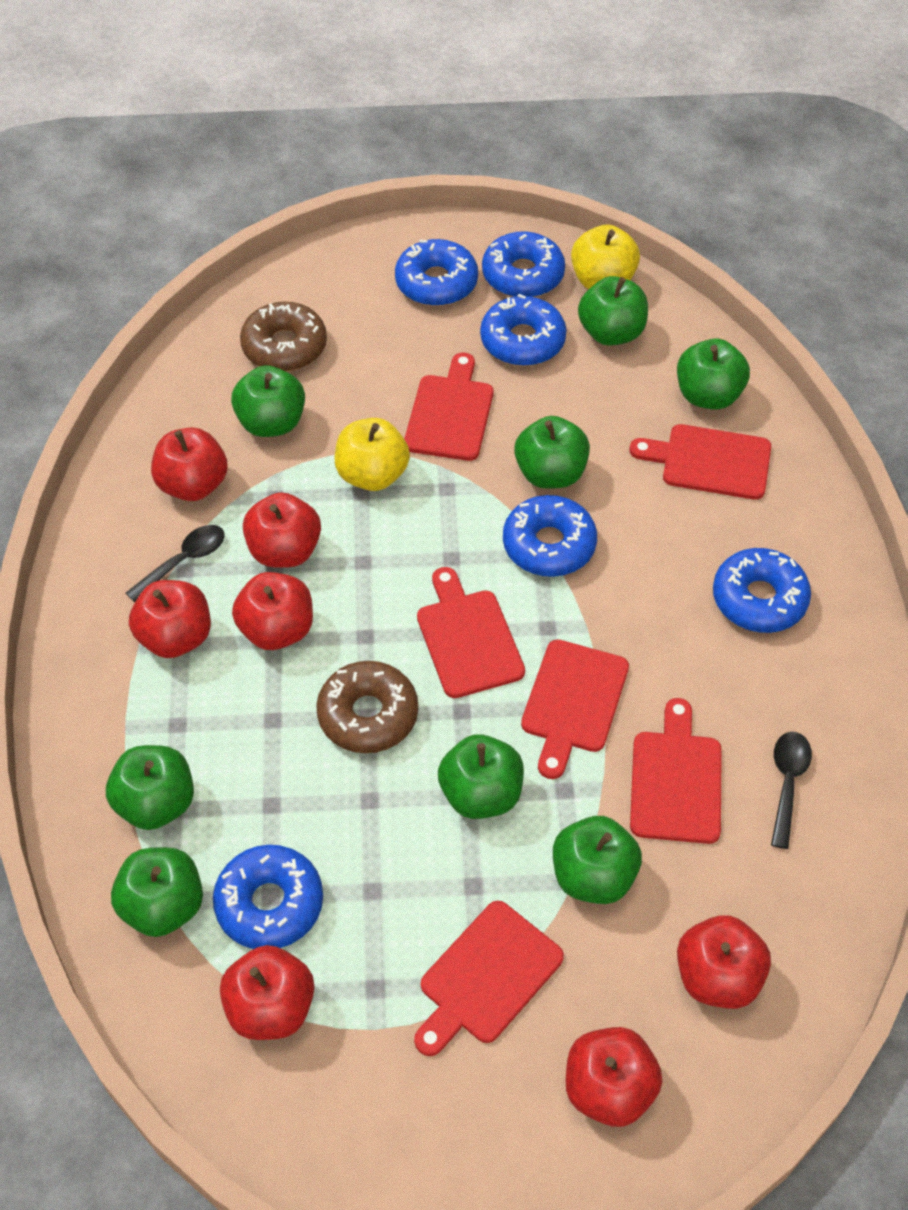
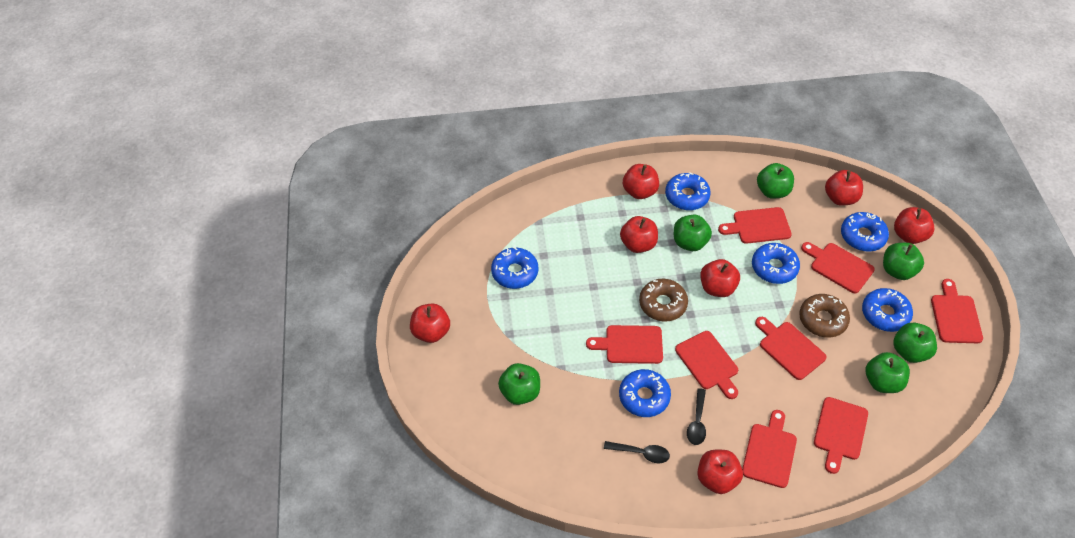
green apple: 8 -> 6
red cutting board: 6 -> 8
yellow apple: 2 -> 0

